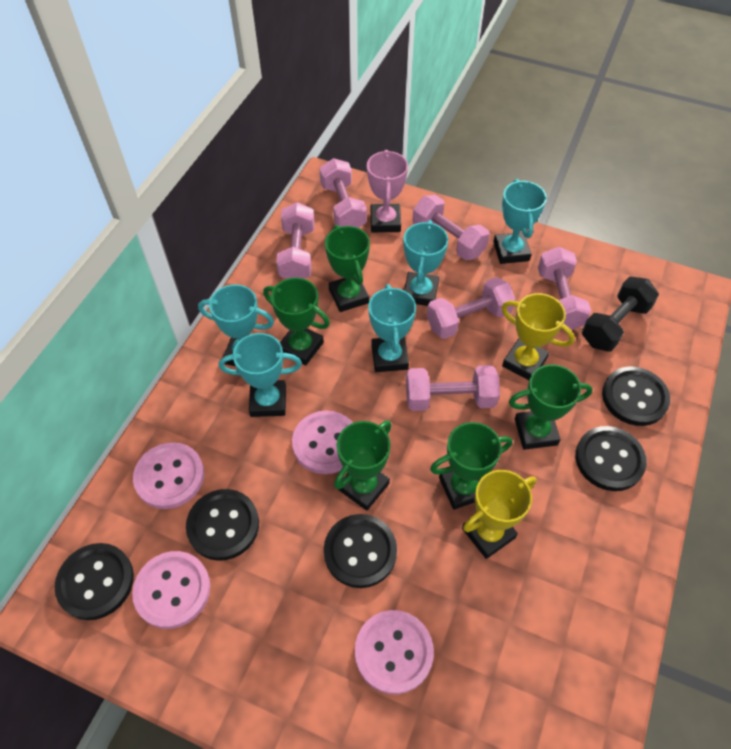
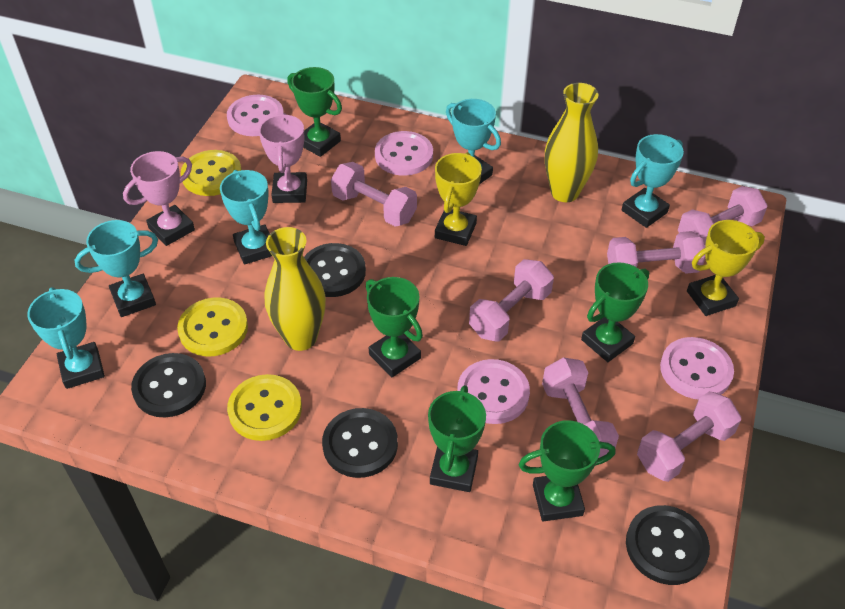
black button: 5 -> 4
black dumbbell: 1 -> 0
pink trophy: 1 -> 2
yellow button: 0 -> 3
yellow vase: 0 -> 2

